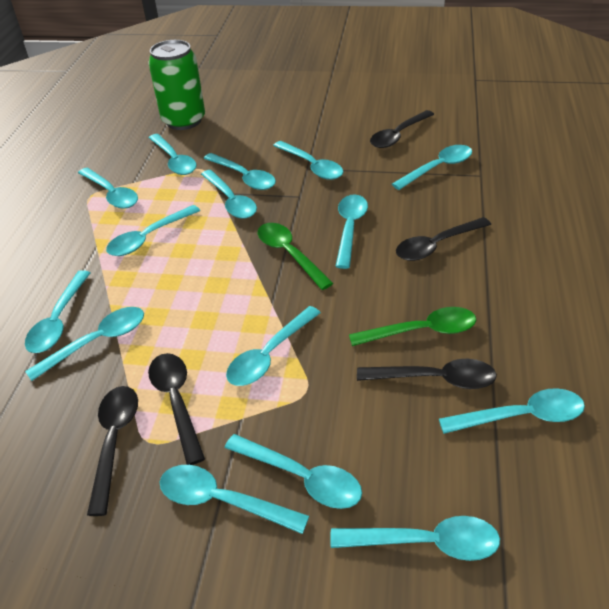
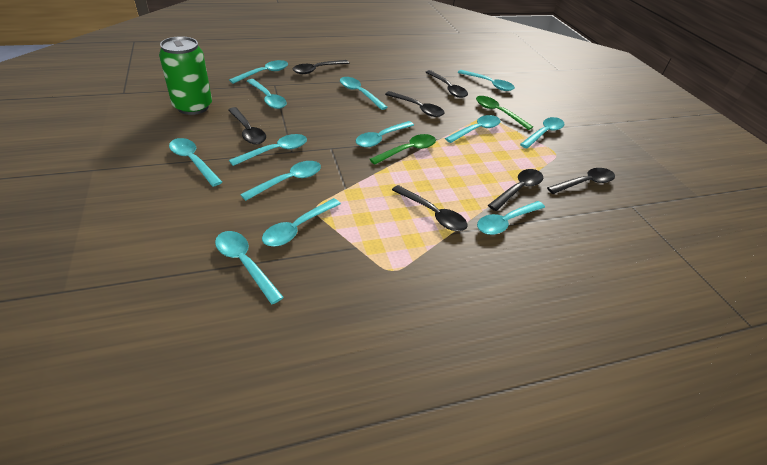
black spoon: 5 -> 7
turquoise spoon: 15 -> 13

